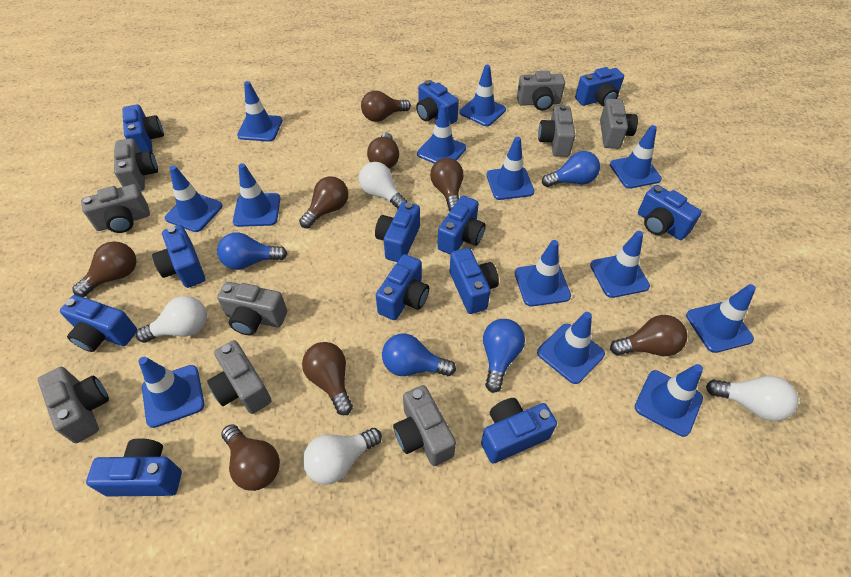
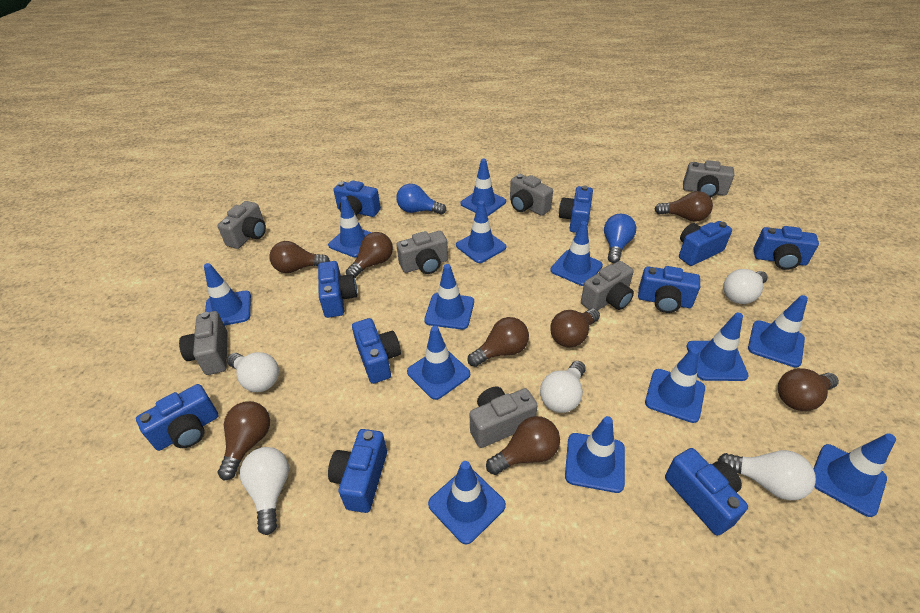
blue camera: 12 -> 10
blue light bulb: 4 -> 2
grey camera: 9 -> 7
white light bulb: 4 -> 5

